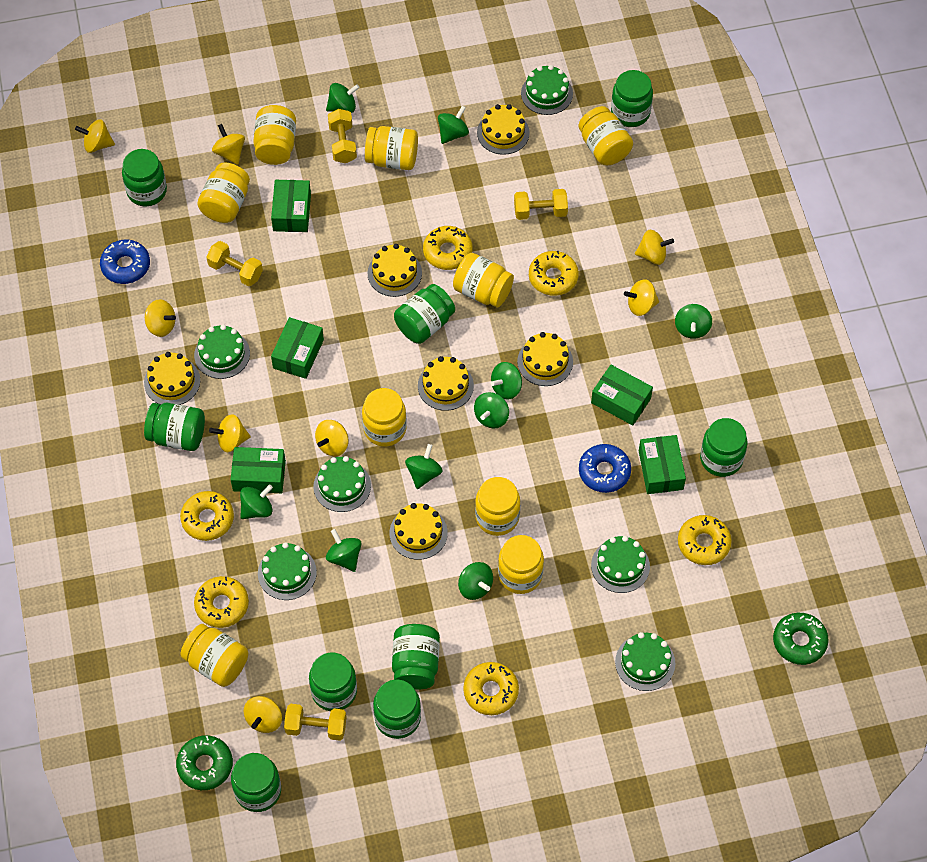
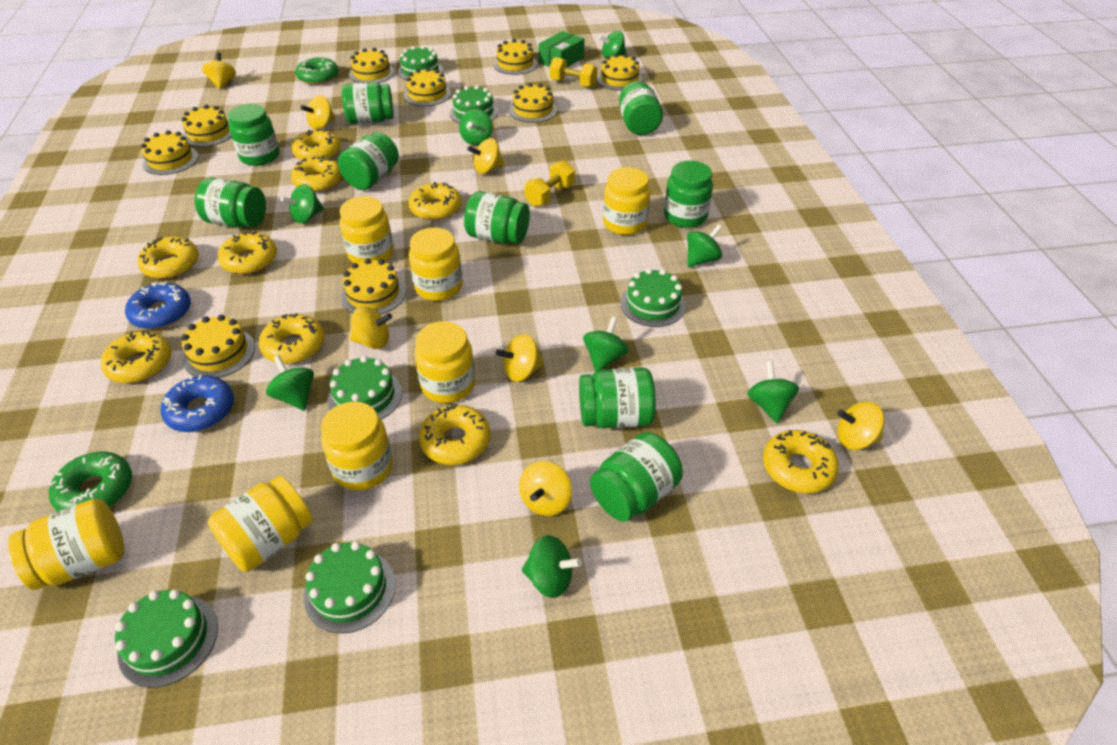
green box: 5 -> 1
green spinning top: 9 -> 8
yellow cake: 6 -> 9
yellow donut: 6 -> 9
yellow dumbbell: 4 -> 2
yellow jar: 9 -> 7
yellow spinning top: 8 -> 7

